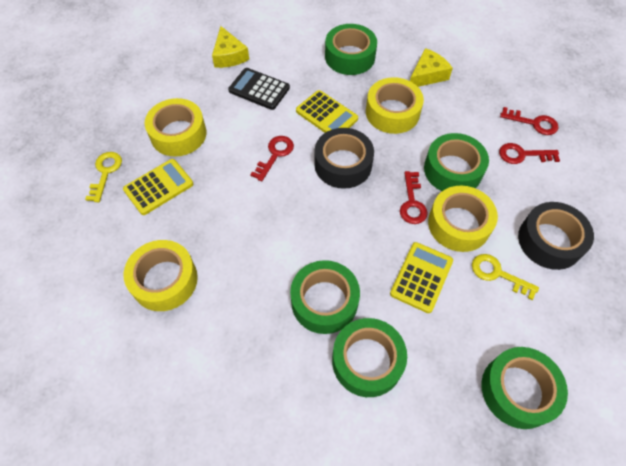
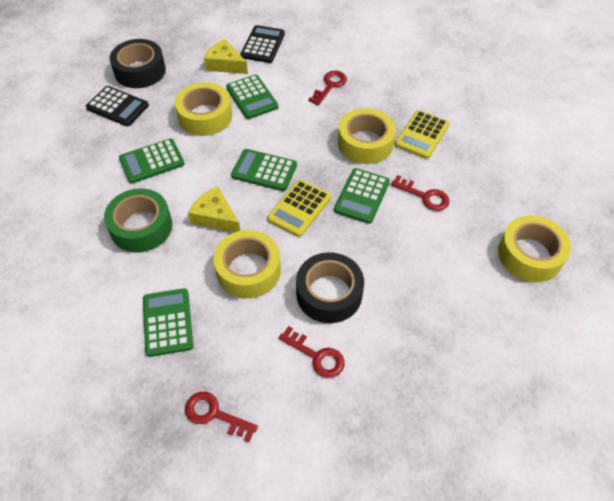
black calculator: 1 -> 2
green calculator: 0 -> 5
green tape: 5 -> 1
yellow calculator: 3 -> 2
yellow key: 2 -> 0

